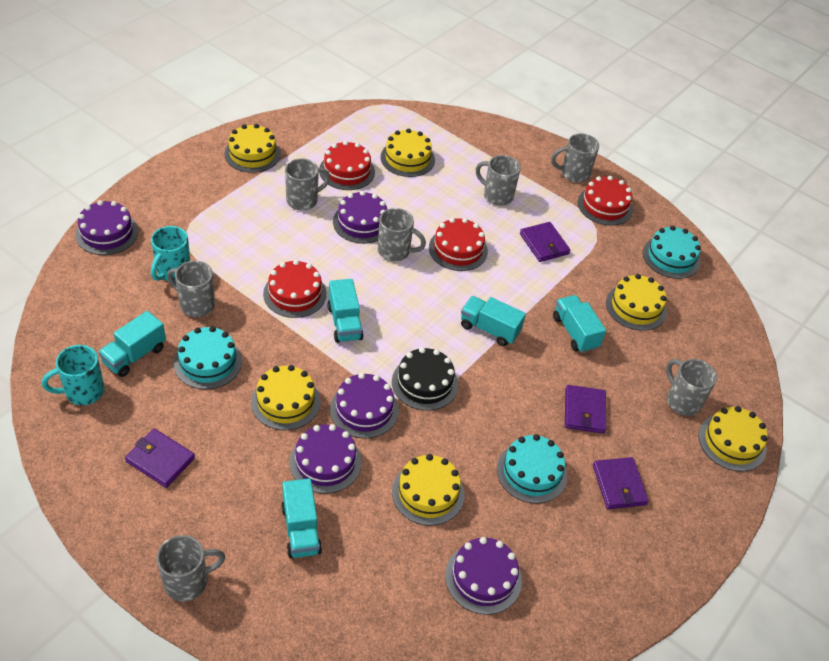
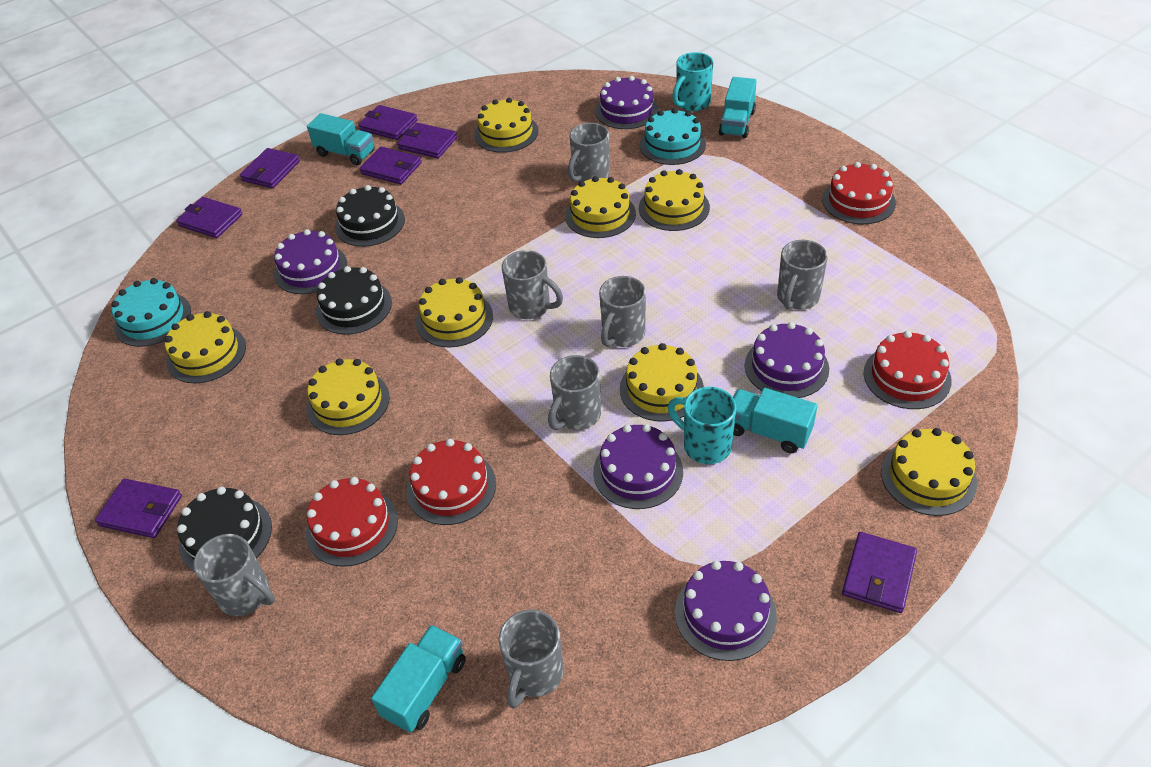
black cake: 1 -> 3
purple wallet: 4 -> 7
turquoise cake: 3 -> 2
turquoise truck: 5 -> 4
yellow cake: 6 -> 8

